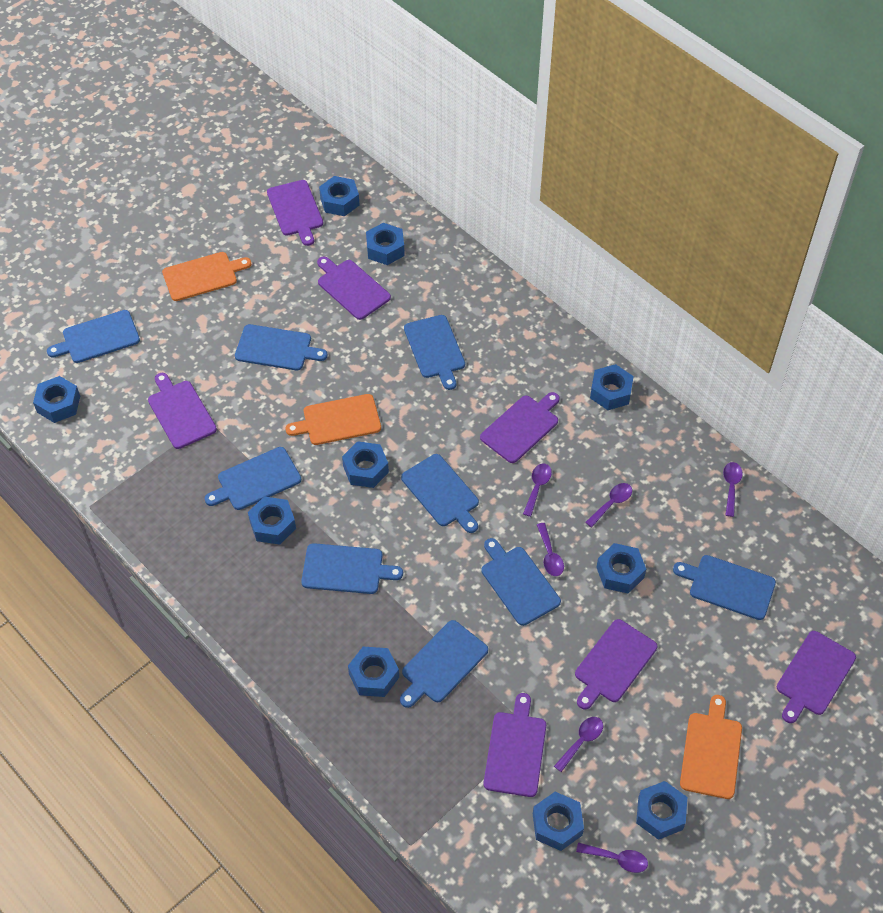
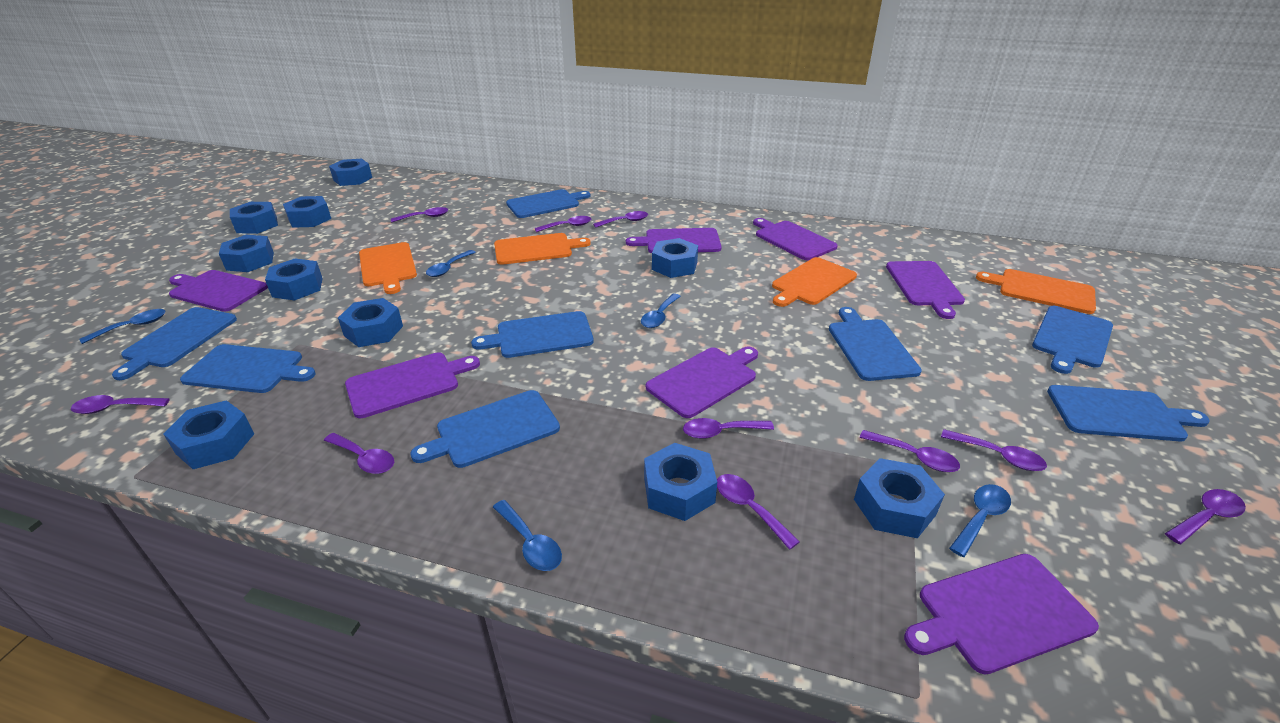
blue cutting board: 9 -> 8
blue spoon: 0 -> 5
orange cutting board: 3 -> 4
purple spoon: 6 -> 10

